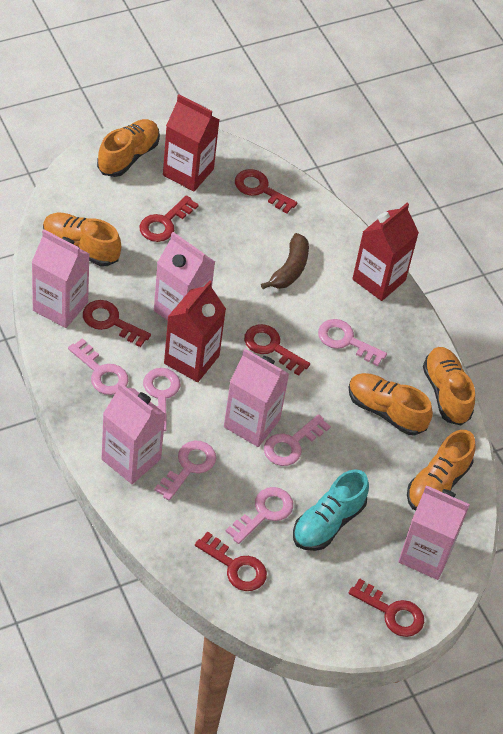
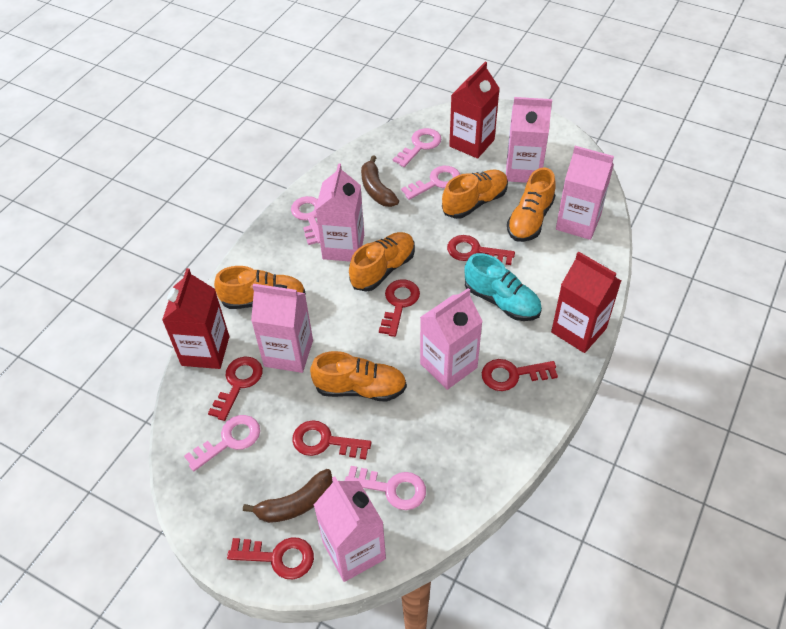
brown banana: 1 -> 2
pink carton: 5 -> 6
pink key: 6 -> 5

